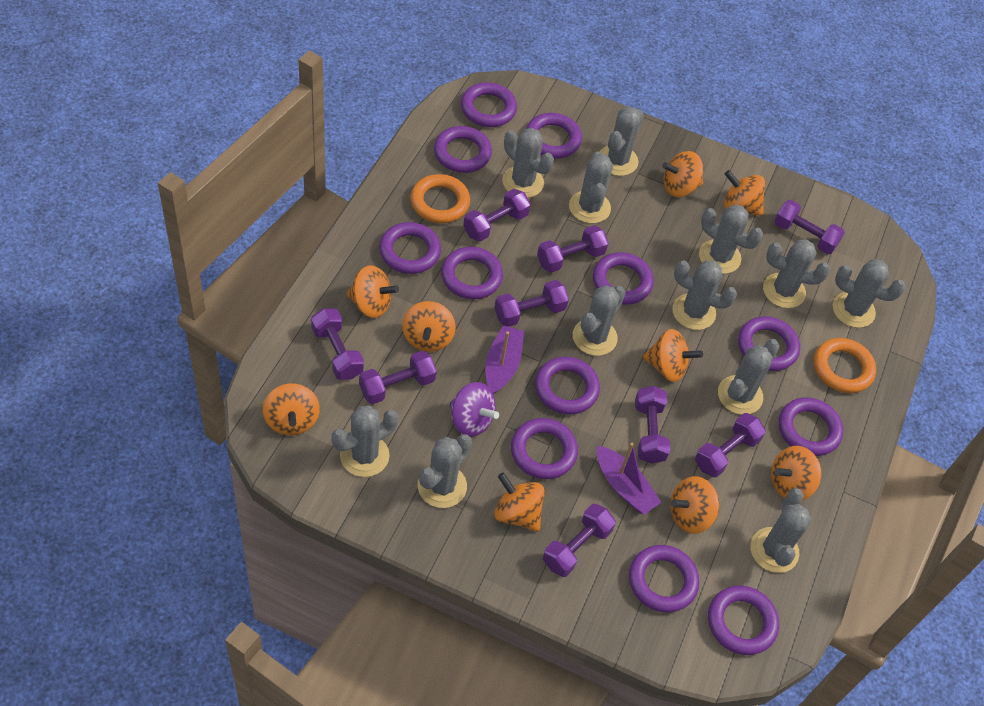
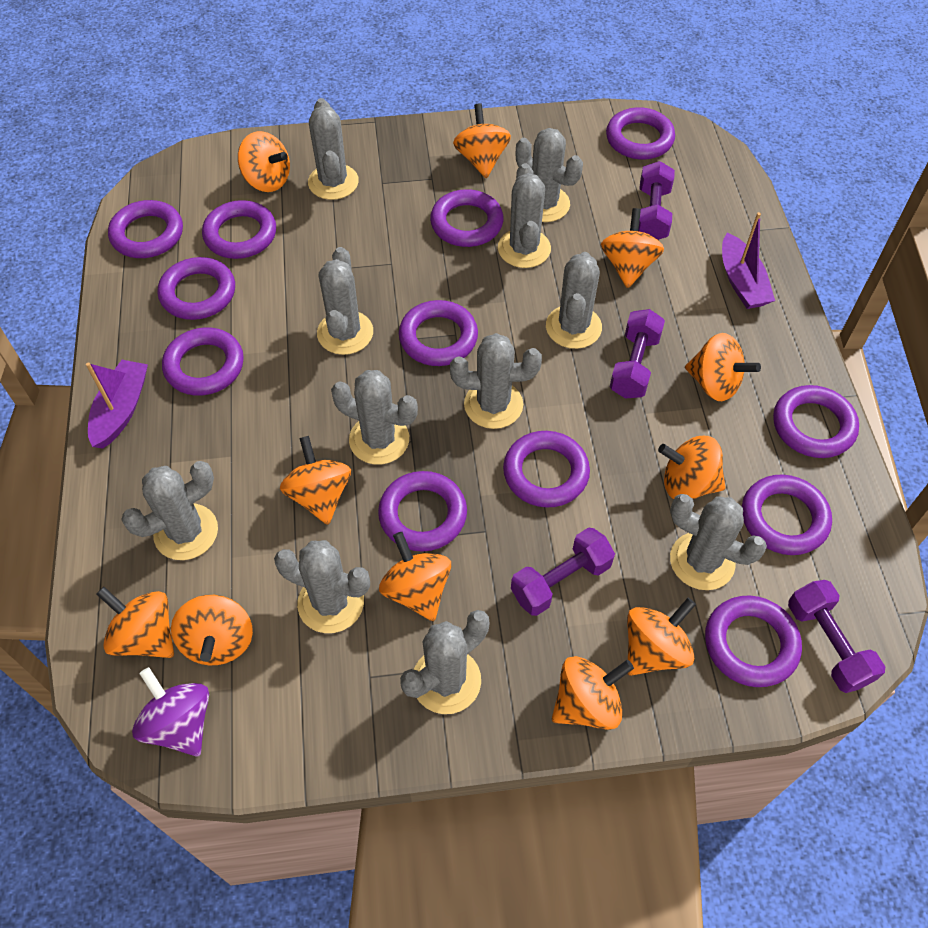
grey cactus: 12 -> 11
orange ring: 2 -> 0
orange spinning top: 9 -> 11
purple dumbbell: 9 -> 4

